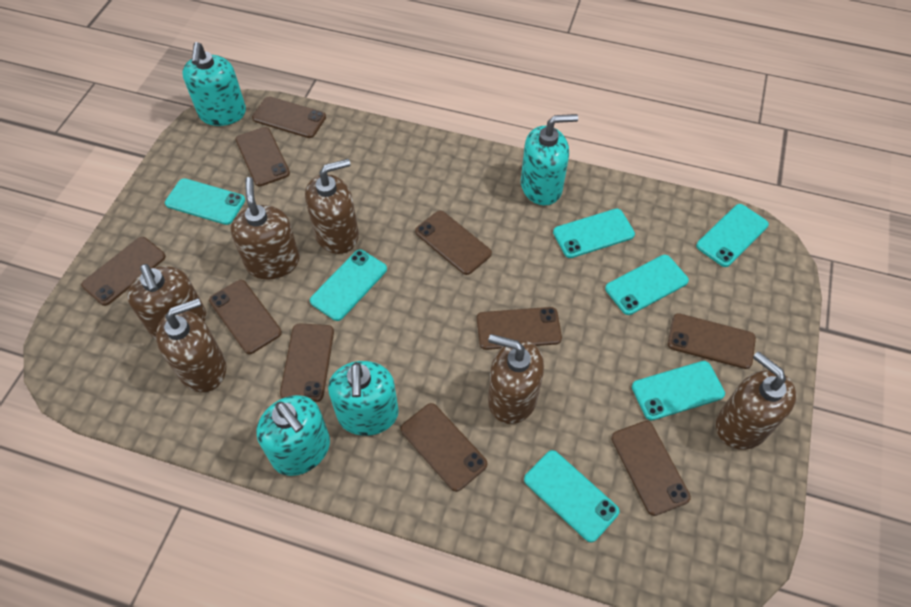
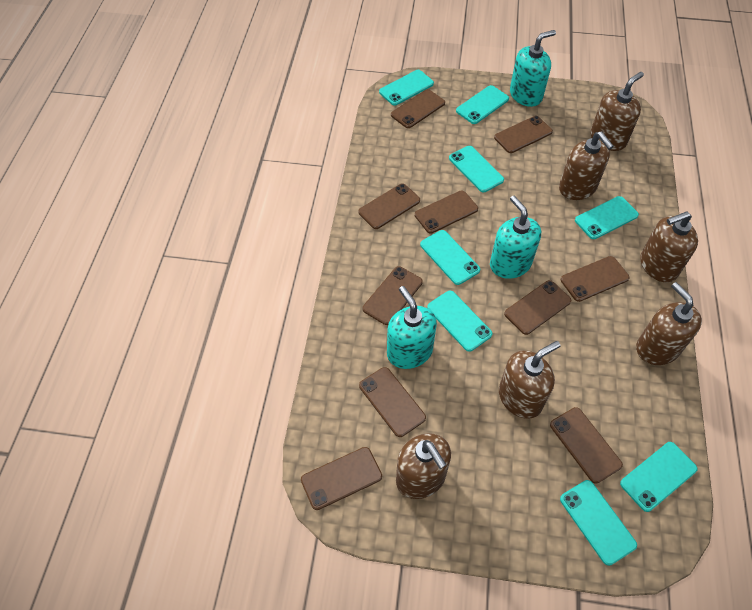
turquoise phone: 7 -> 8
turquoise soap dispenser: 4 -> 3

